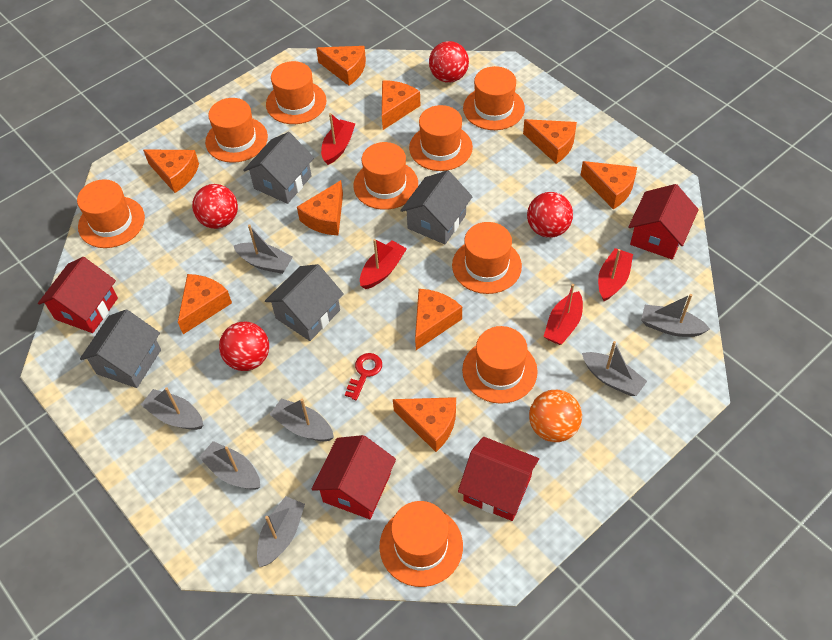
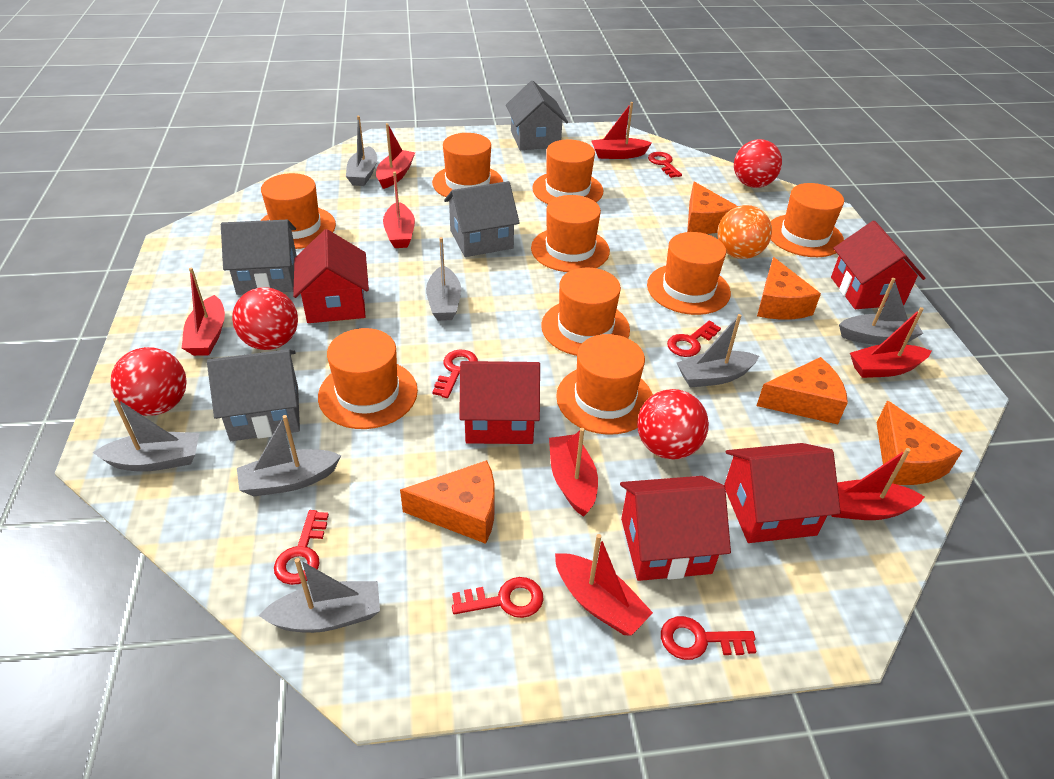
orange cheese: 9 -> 5
red boat: 4 -> 8
red house: 4 -> 5
red key: 1 -> 6

